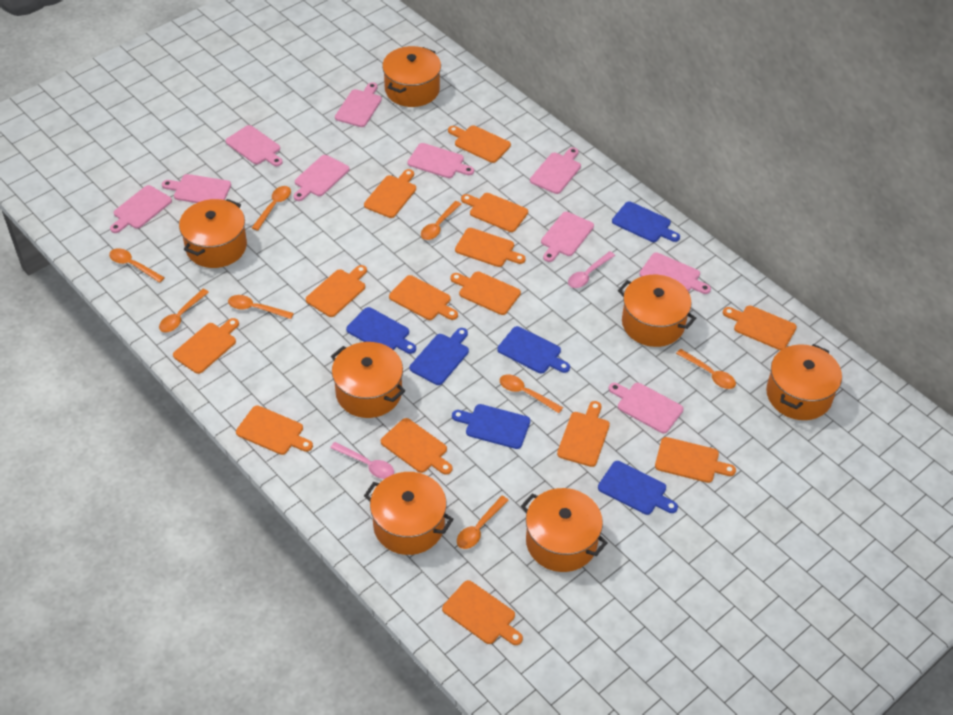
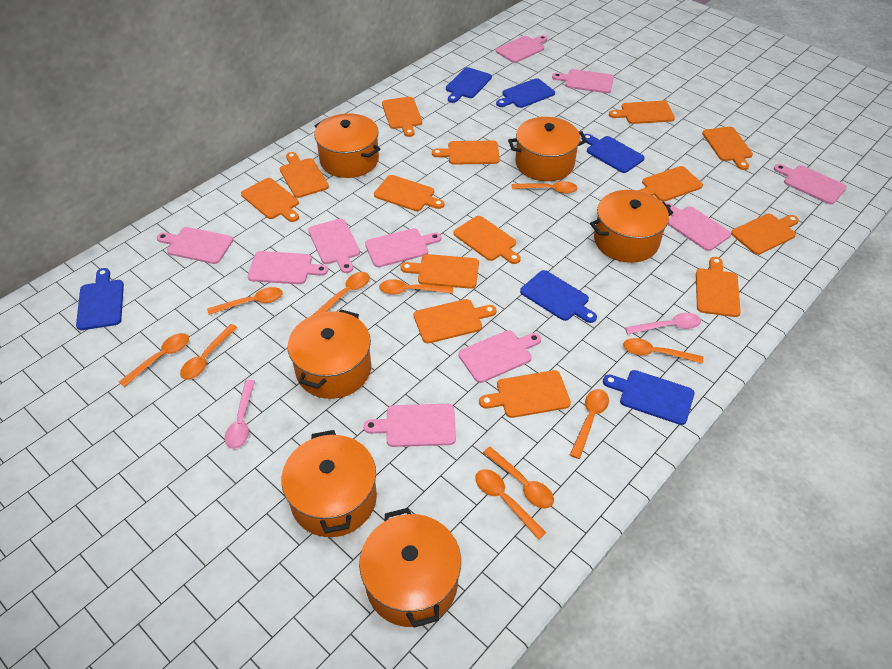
orange pot: 7 -> 6
orange spoon: 8 -> 10

